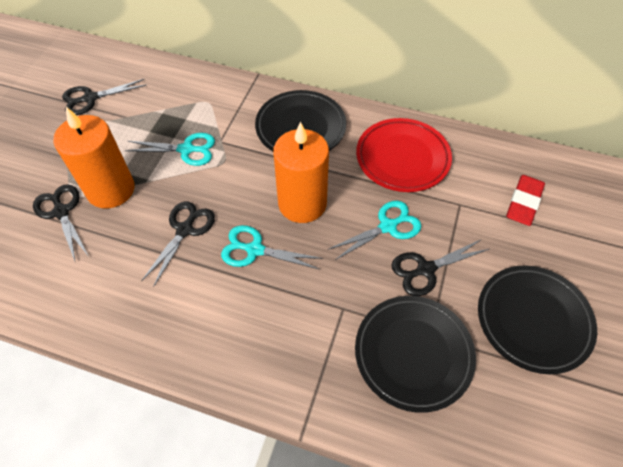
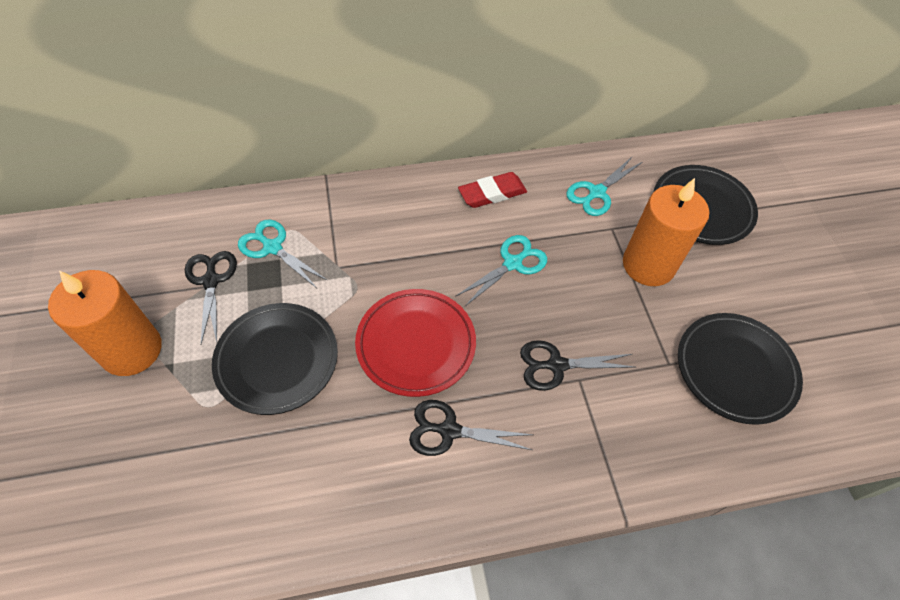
black scissors: 4 -> 3

